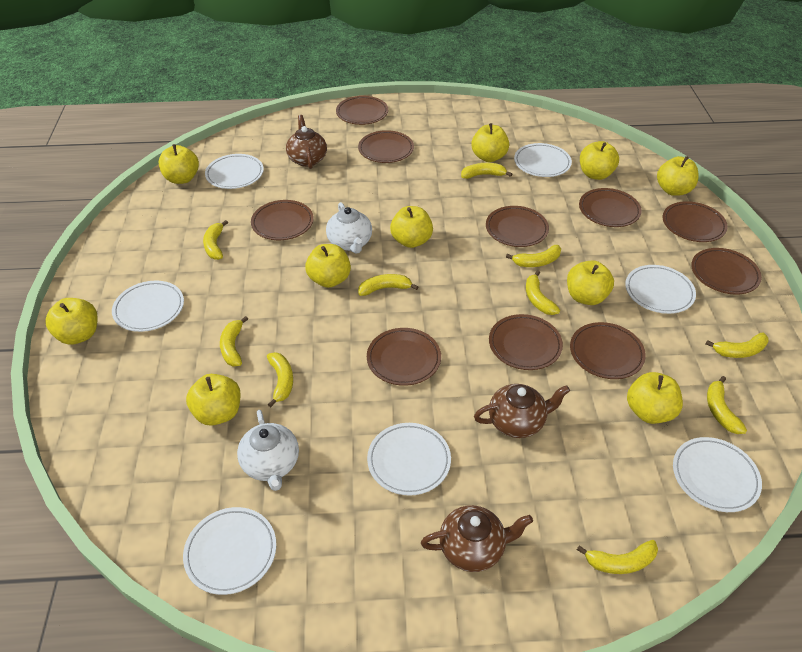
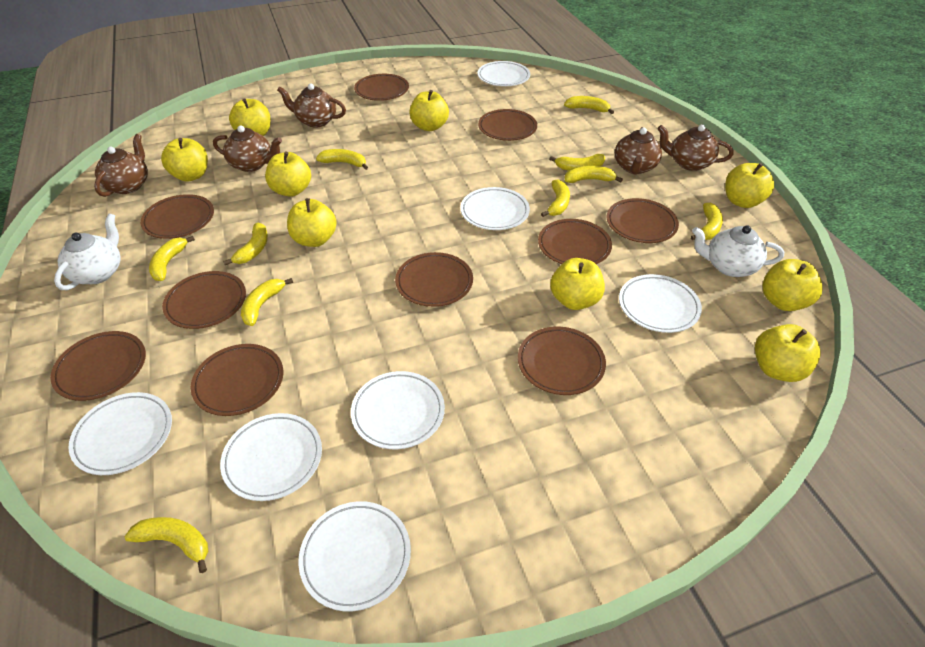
brown teapot: 3 -> 5
yellow apple: 10 -> 9

